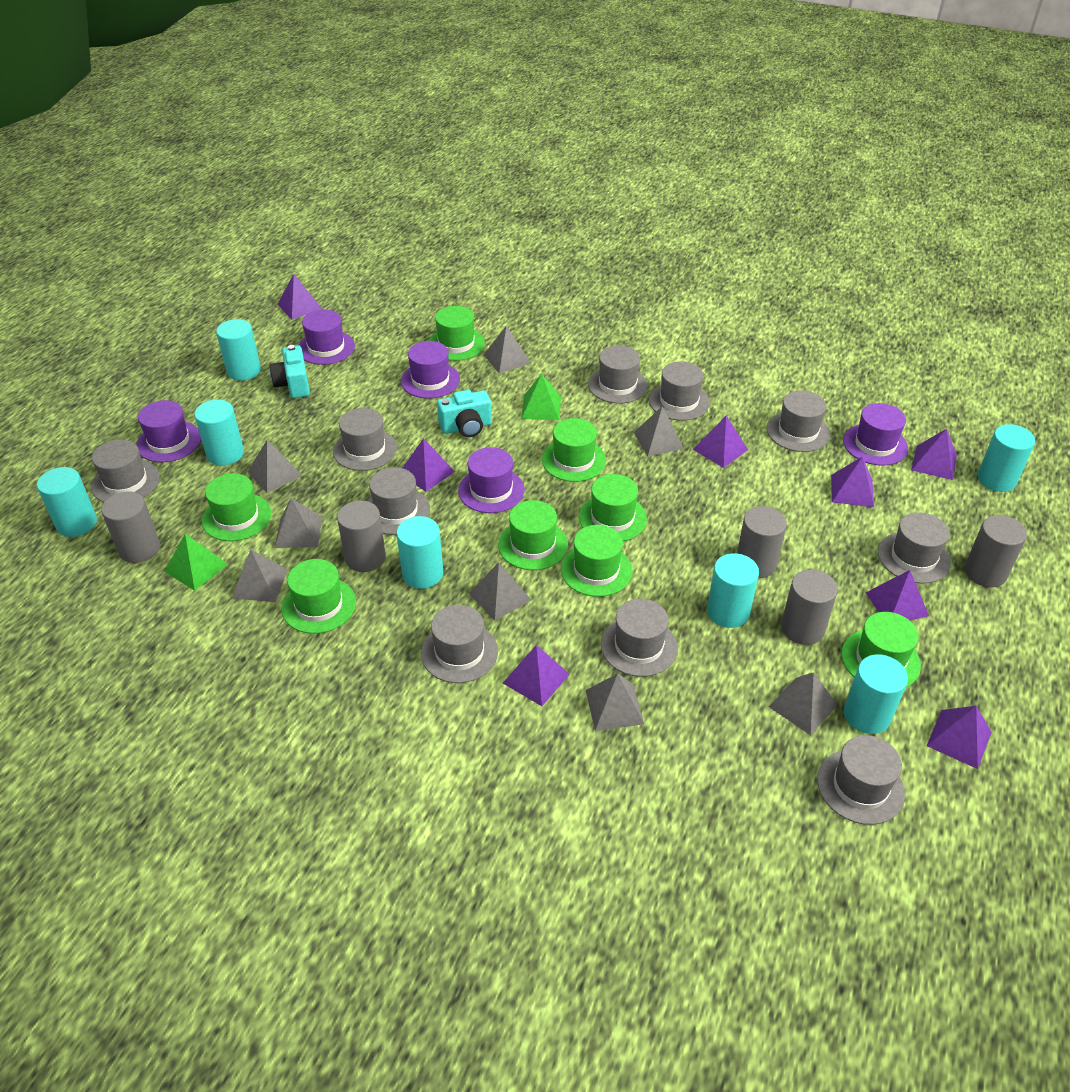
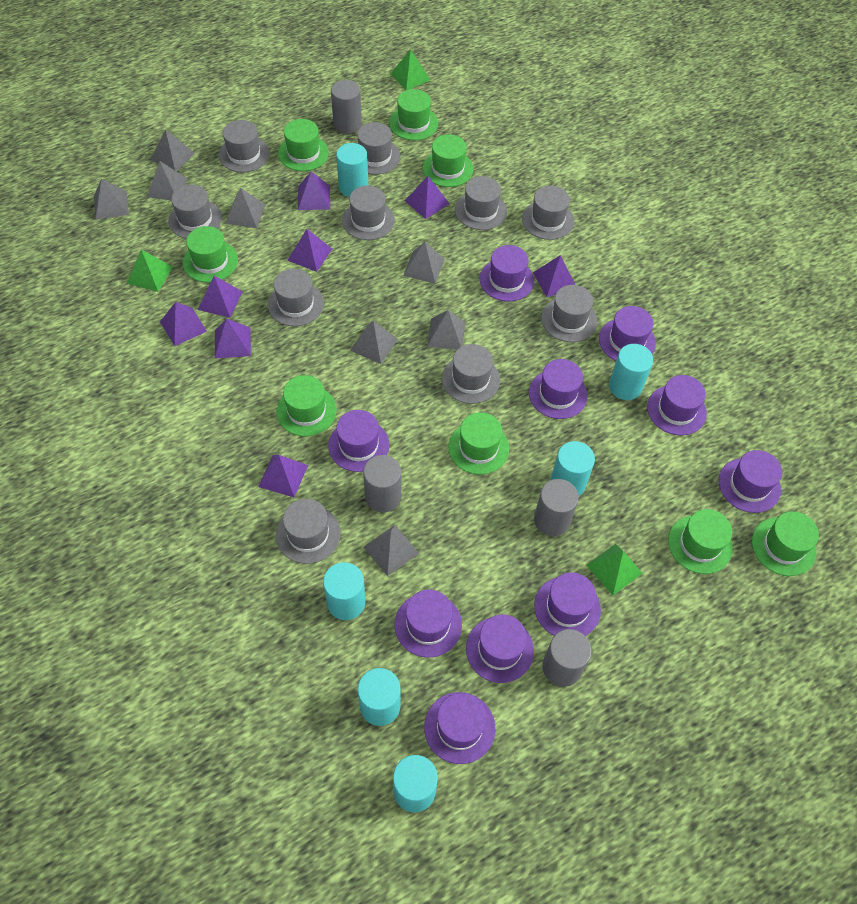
green pyramid: 2 -> 3
grey cylinder: 5 -> 4
purple hat: 5 -> 10
turquoise camera: 2 -> 0
turquoise cylinder: 7 -> 6

